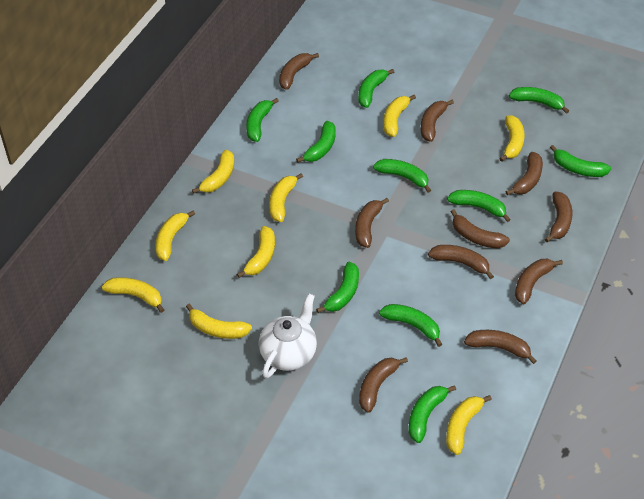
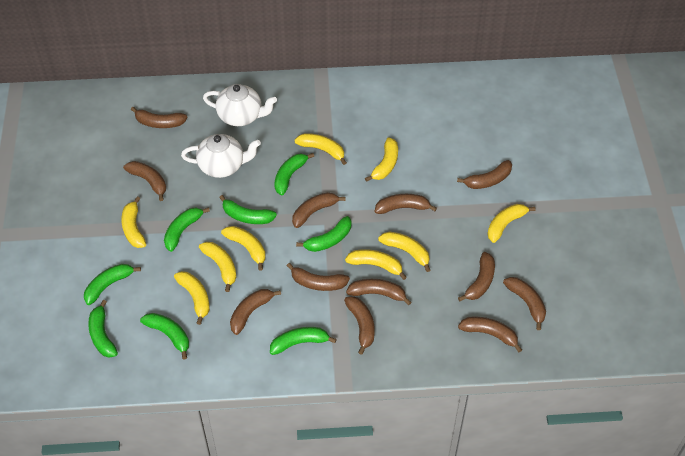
brown banana: 10 -> 12
green banana: 10 -> 8
white teapot: 1 -> 2

